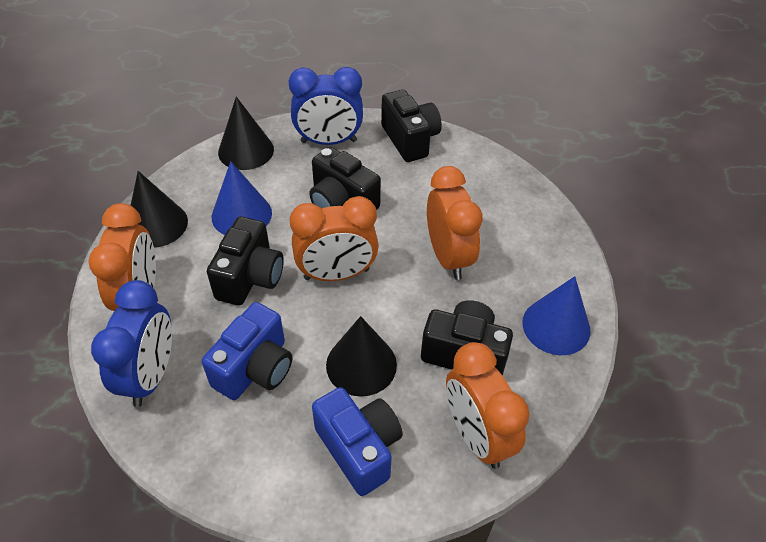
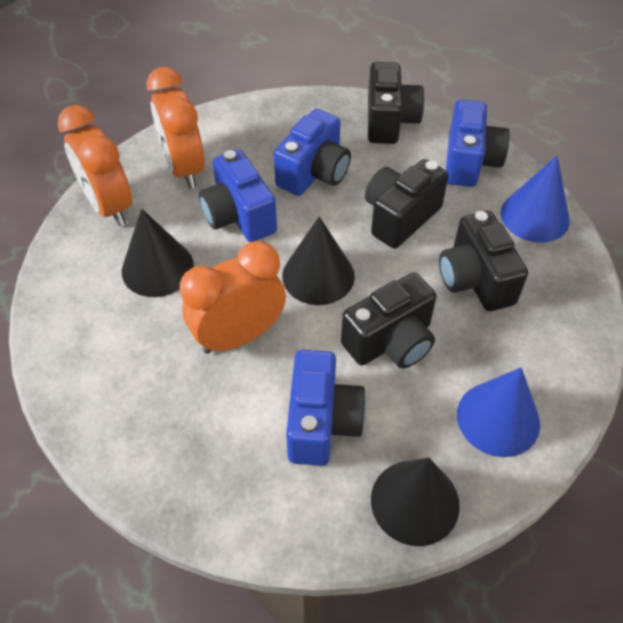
blue camera: 2 -> 4
blue clock: 2 -> 0
orange clock: 4 -> 3

